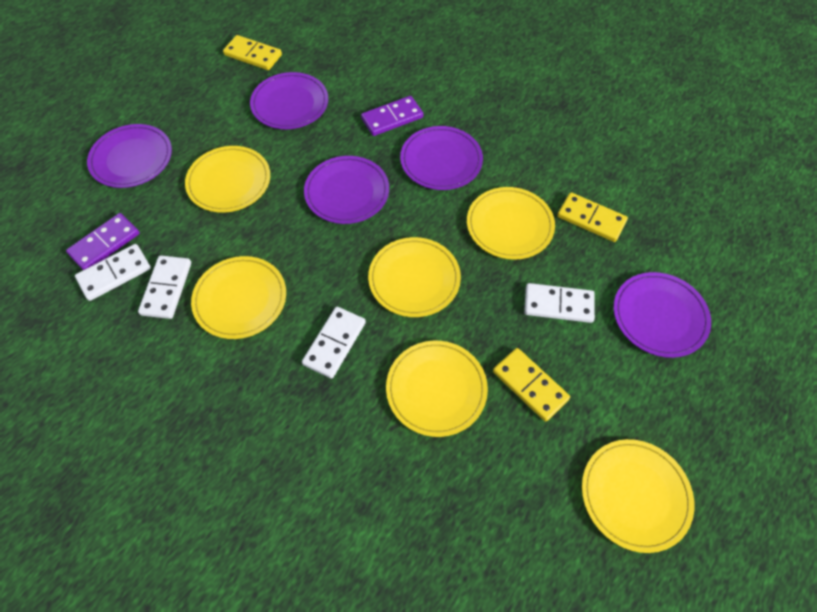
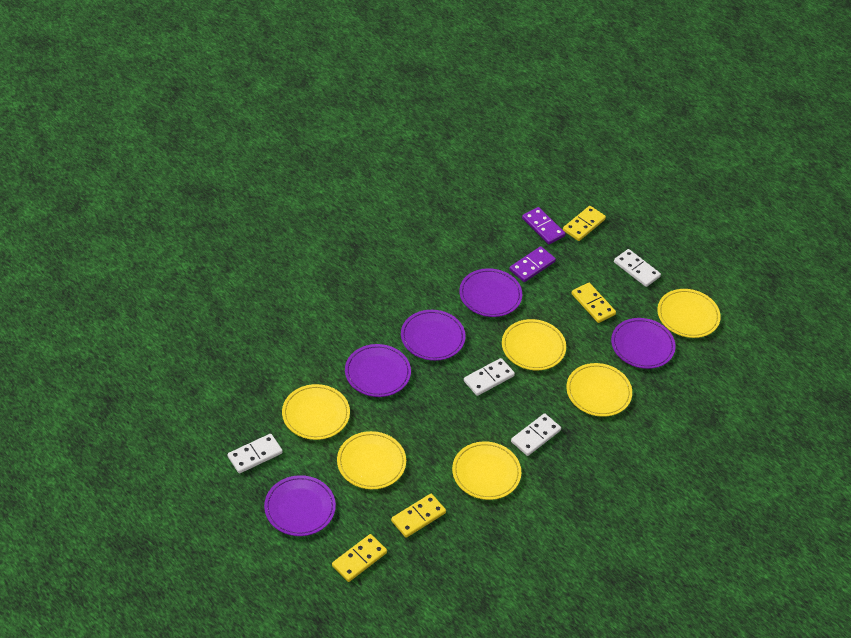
yellow domino: 3 -> 4

